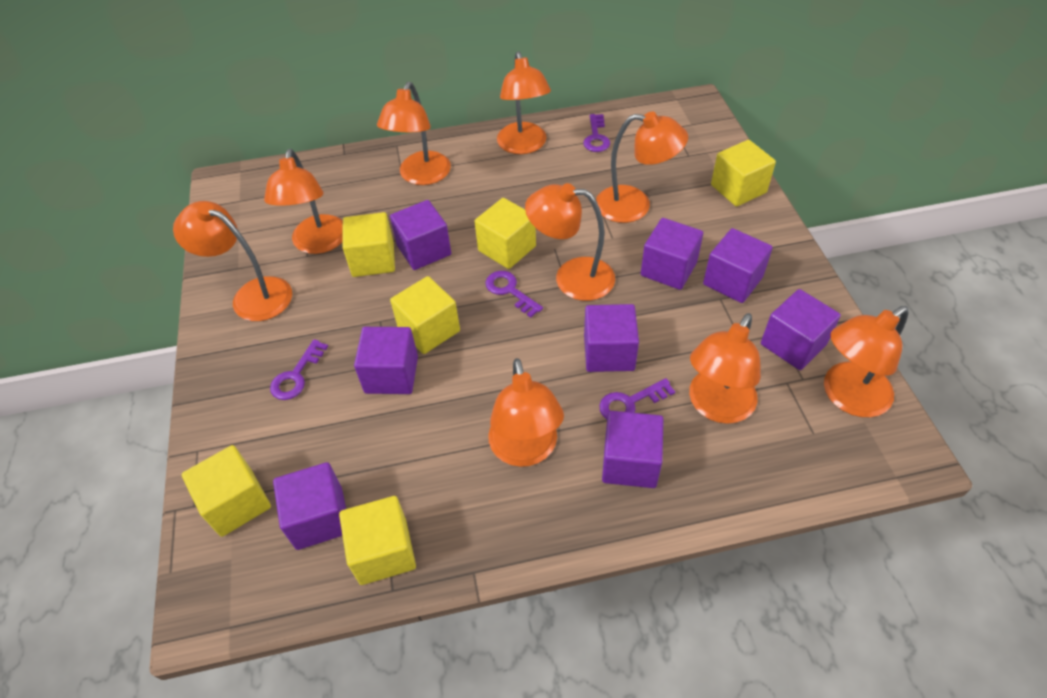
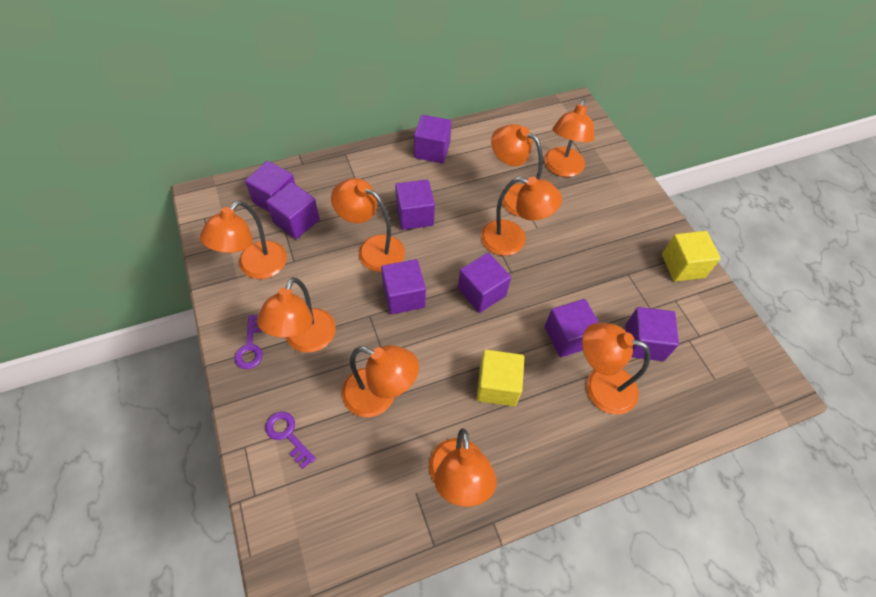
purple key: 4 -> 2
yellow cube: 6 -> 2

